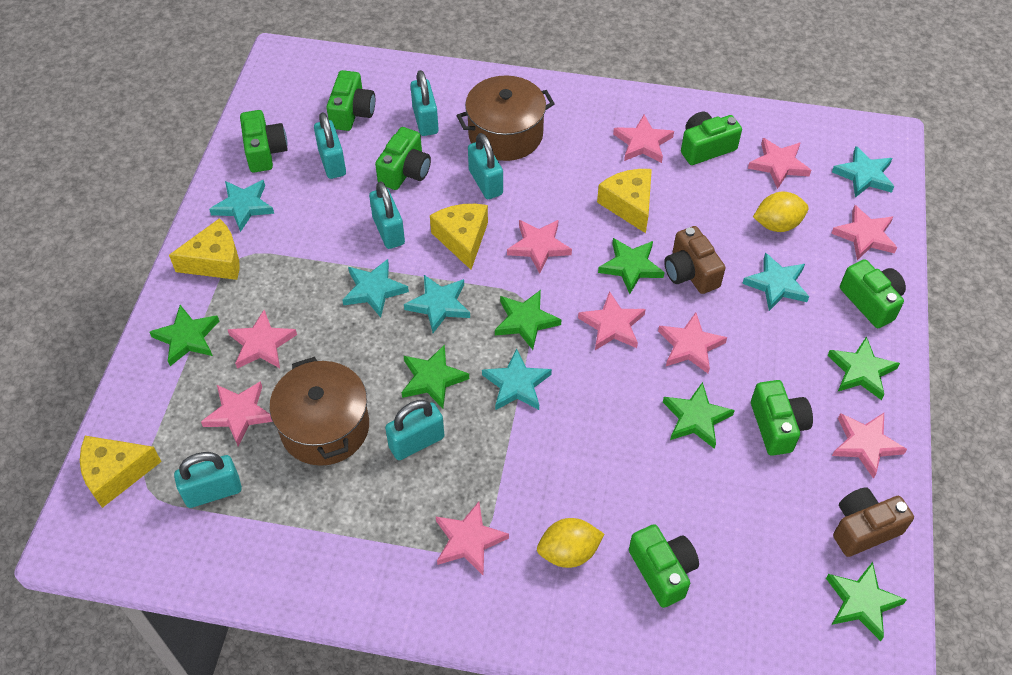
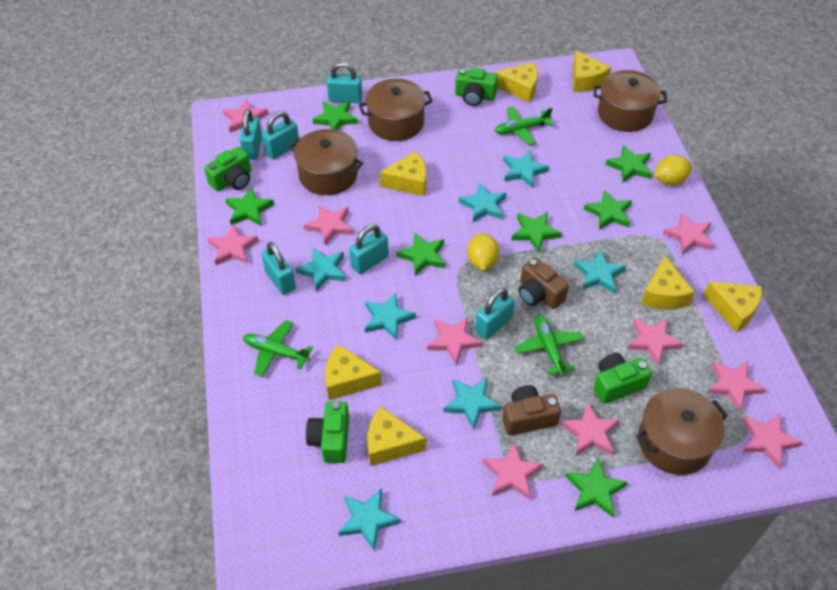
brown pot: 2 -> 4
green camera: 7 -> 4
green plane: 0 -> 3
turquoise star: 6 -> 7
yellow cheese: 4 -> 7

